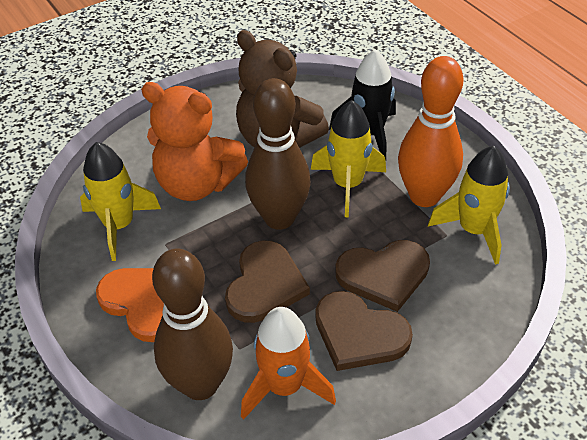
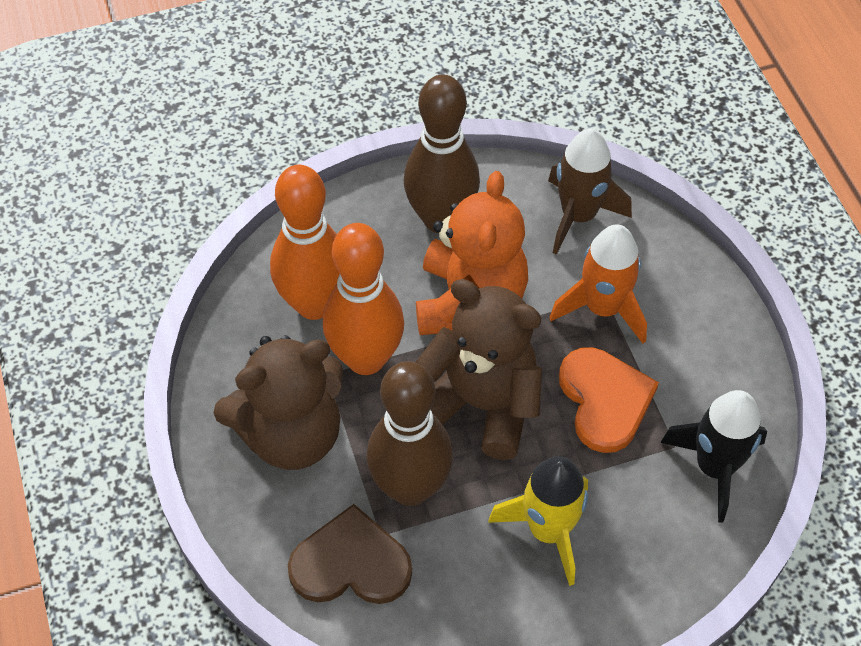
brown heart: 3 -> 1
brown rocket: 0 -> 1
brown teddy bear: 1 -> 2
orange bowling pin: 1 -> 2
yellow rocket: 3 -> 1

